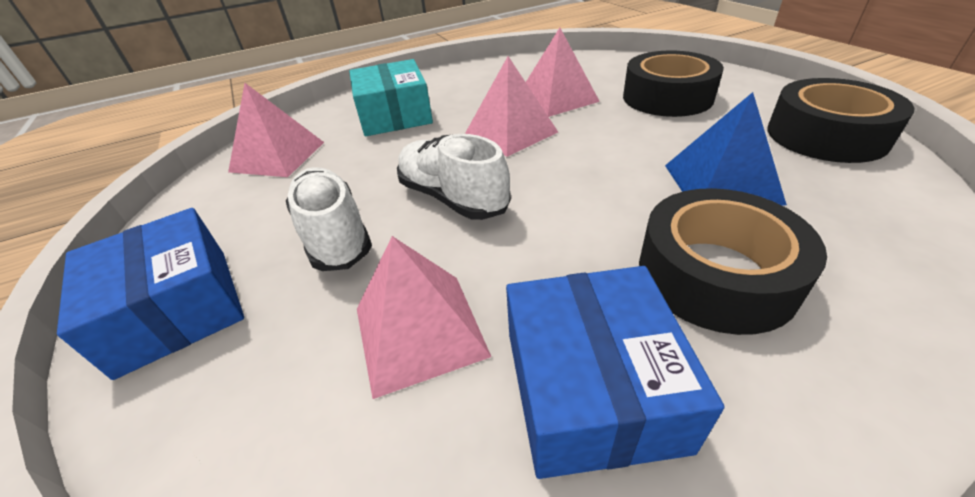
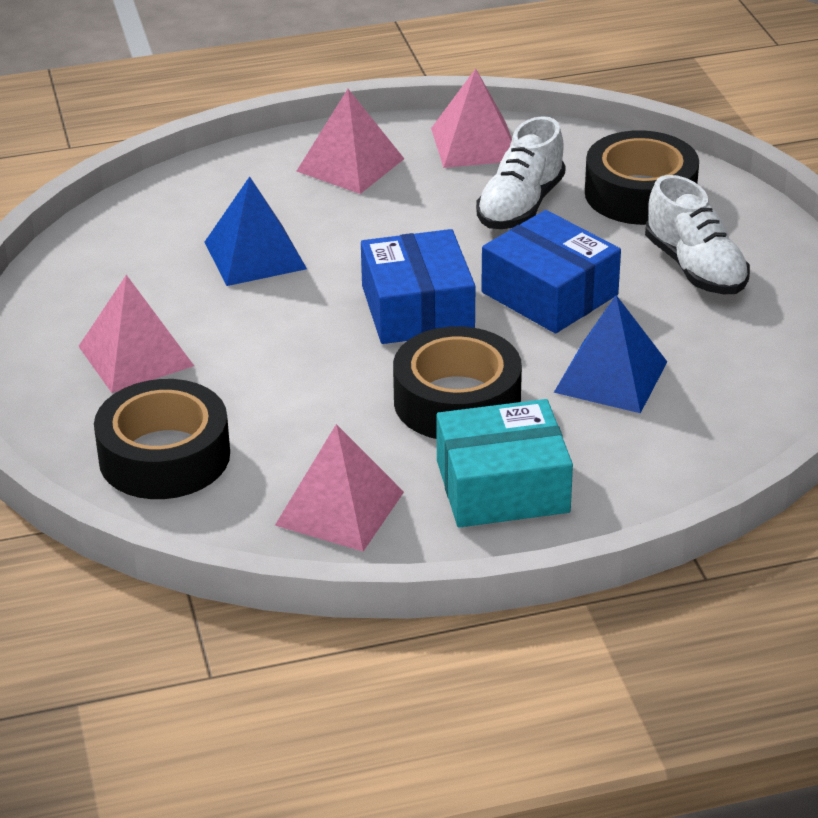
blue pyramid: 1 -> 2

